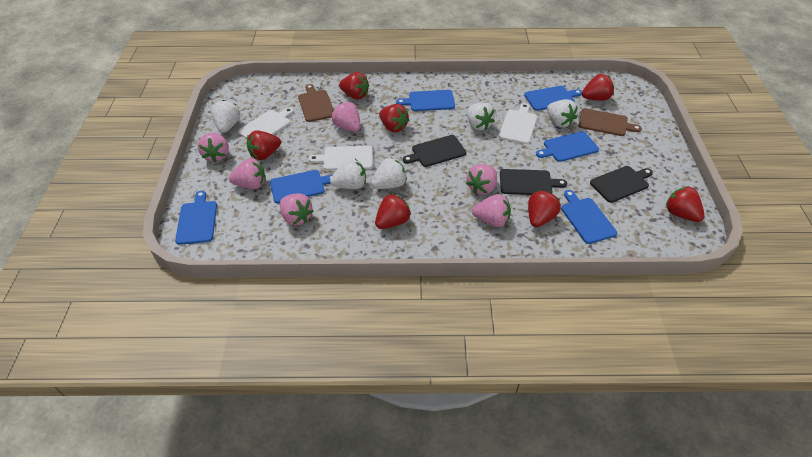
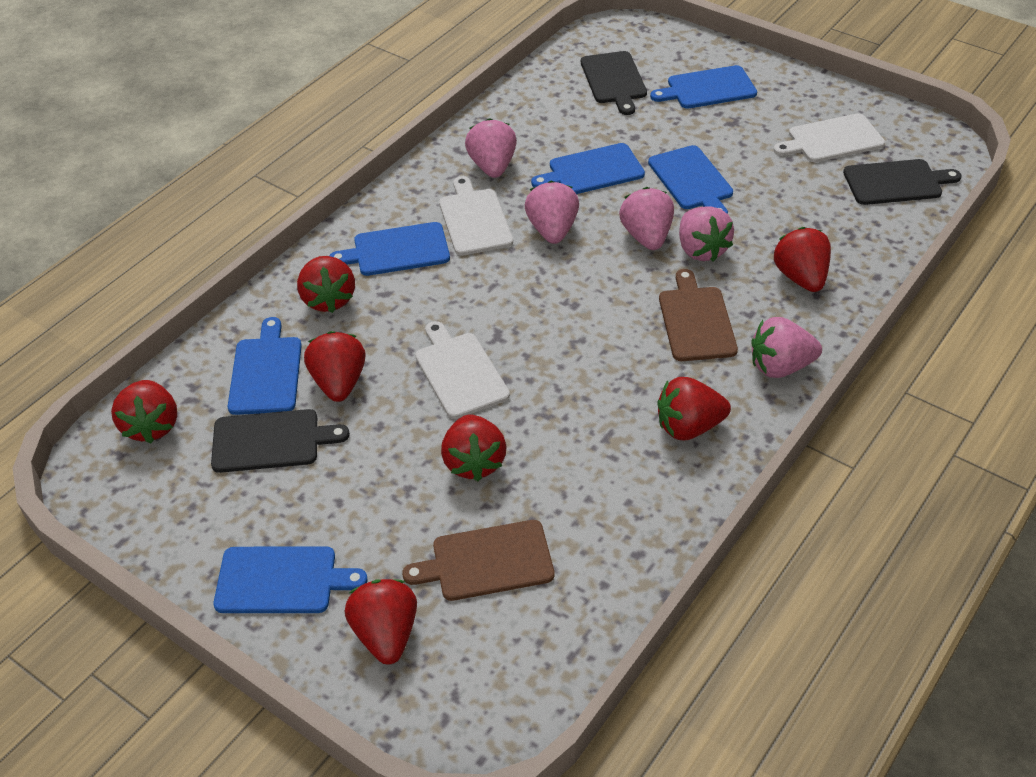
pink strawberry: 6 -> 5
white strawberry: 5 -> 0

